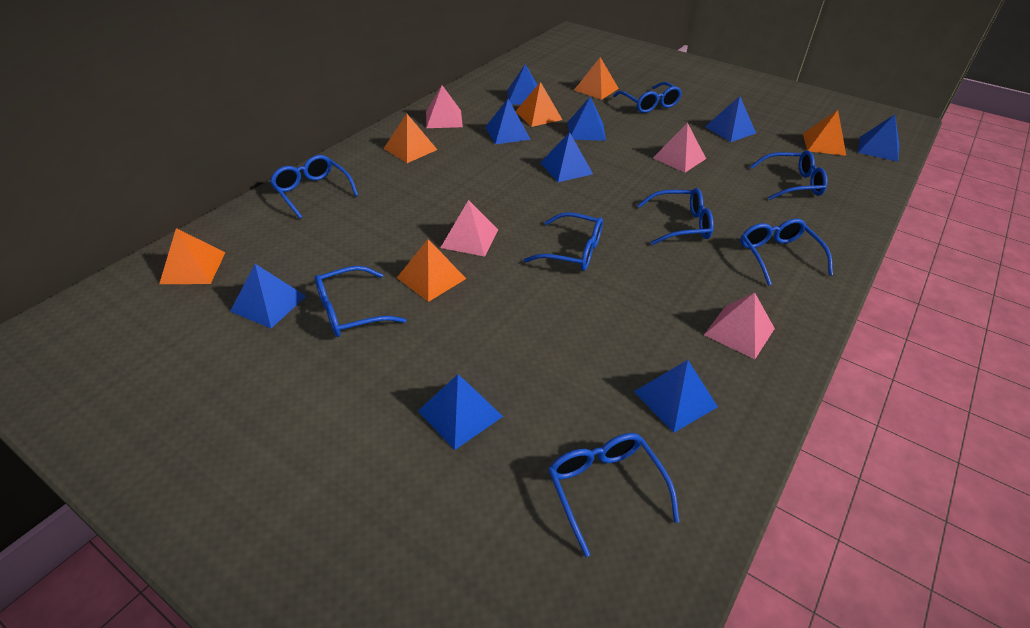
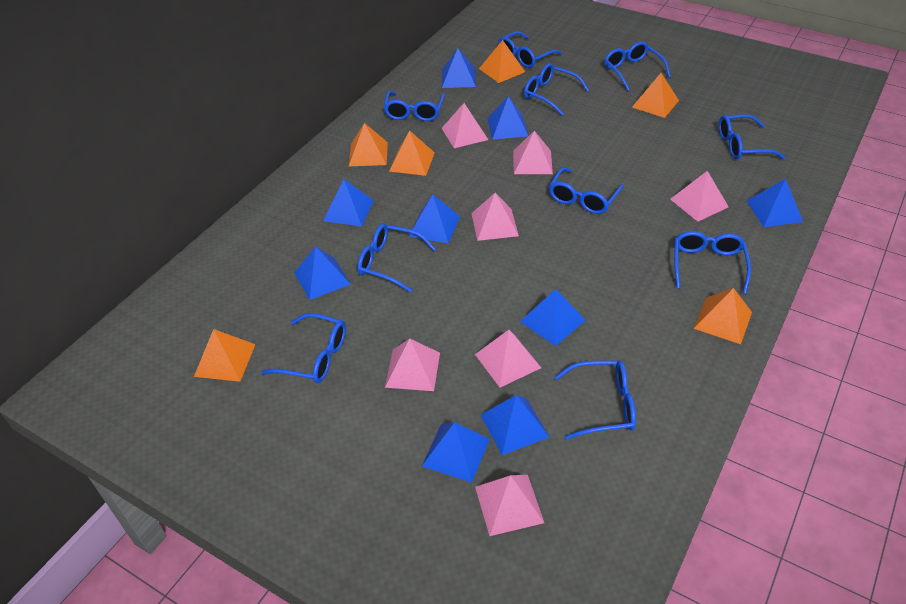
blue glasses: 8 -> 10
pink pyramid: 4 -> 7

